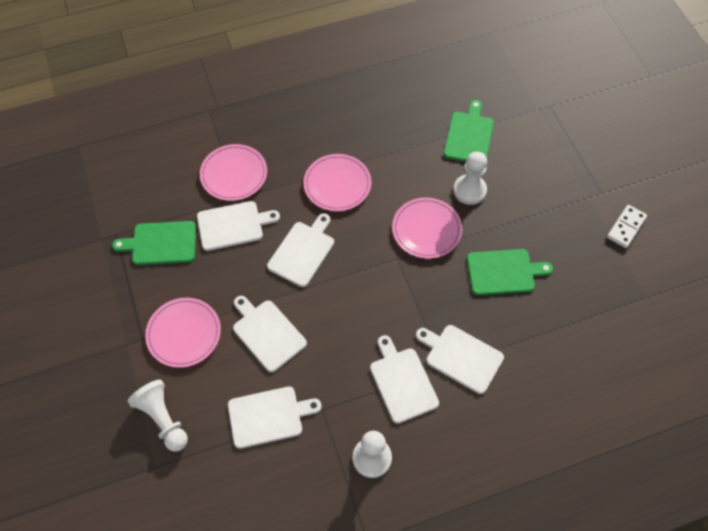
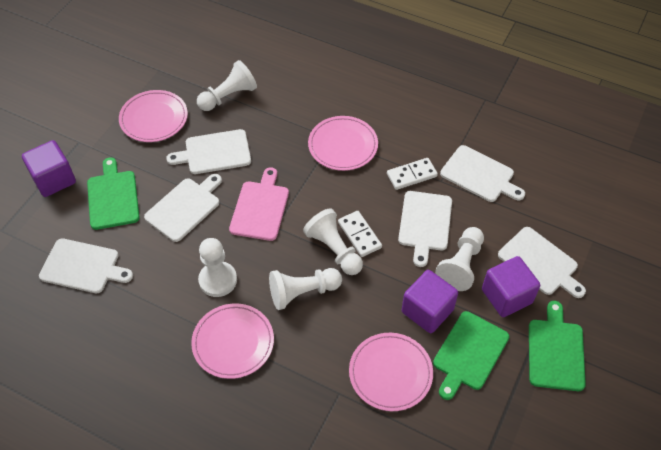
pink cutting board: 0 -> 1
purple cube: 0 -> 3
white domino: 1 -> 2
white pawn: 3 -> 5

